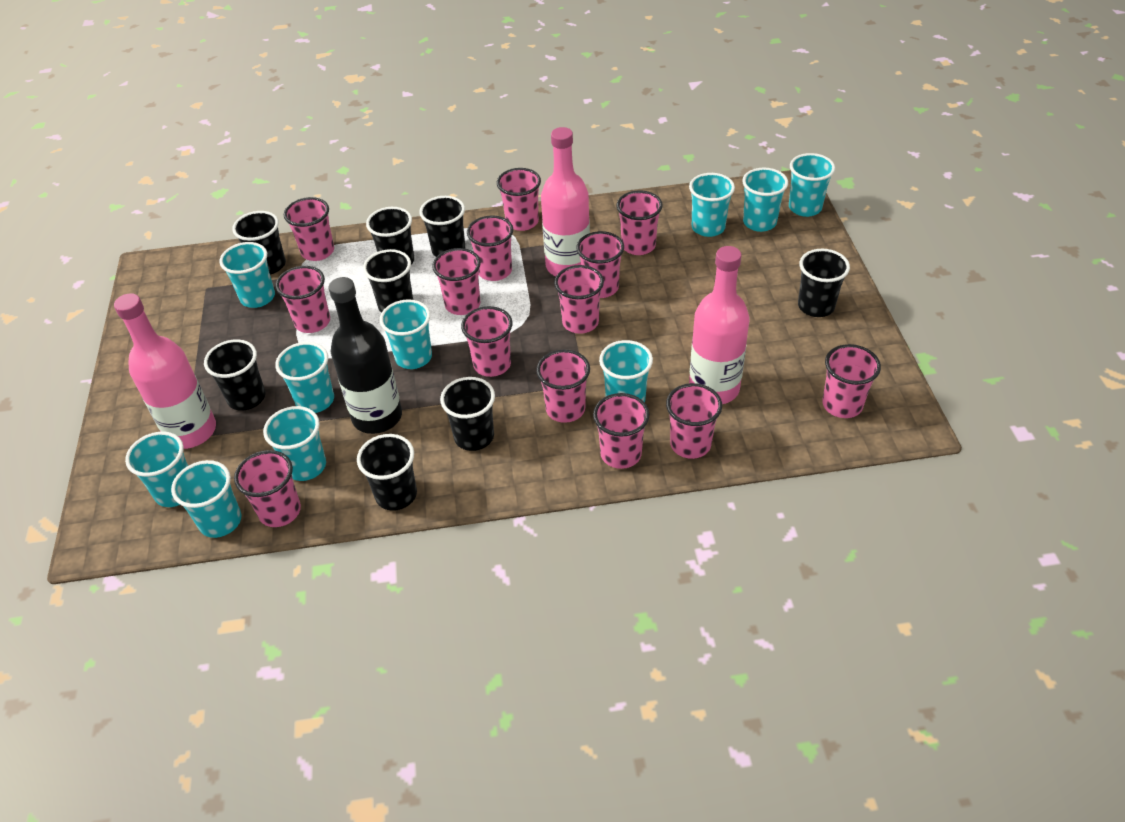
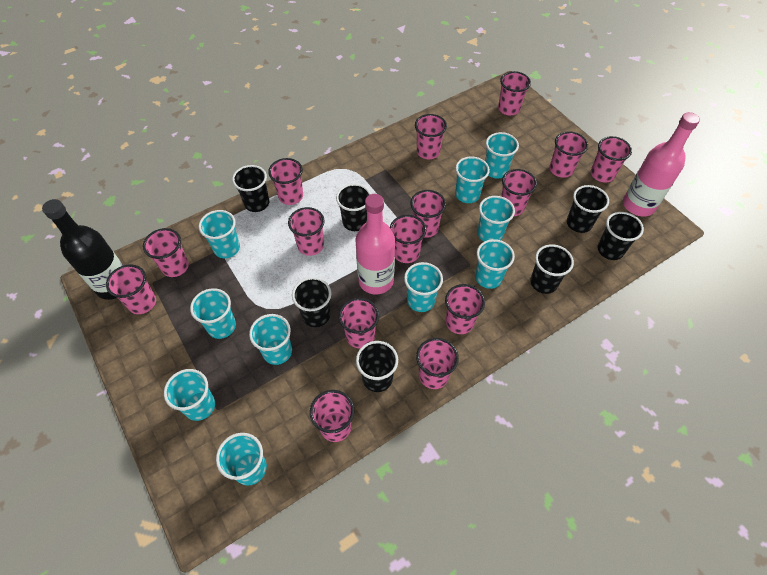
black cup: 8 -> 7
pink bottle: 3 -> 2
pink cup: 14 -> 15

